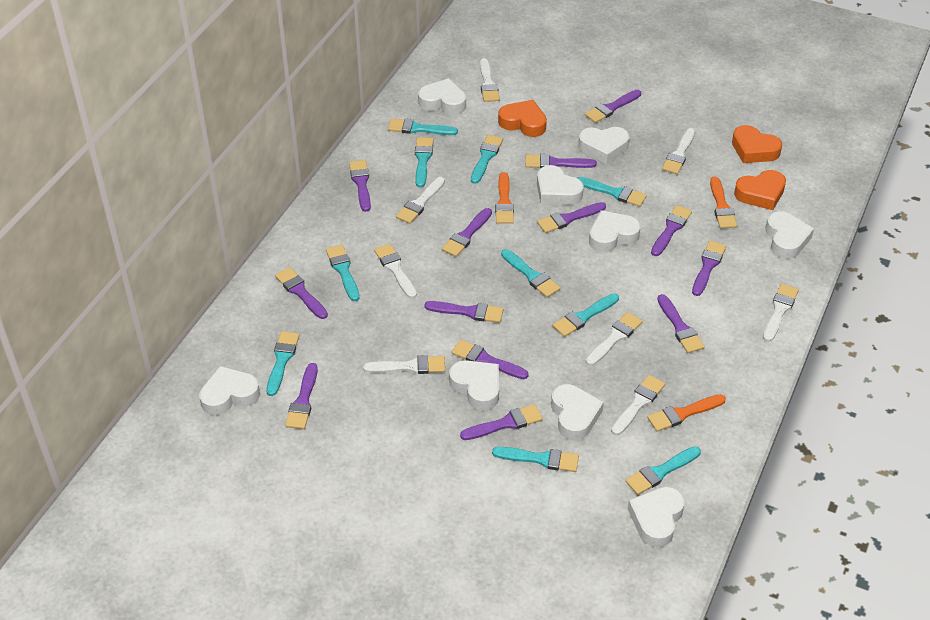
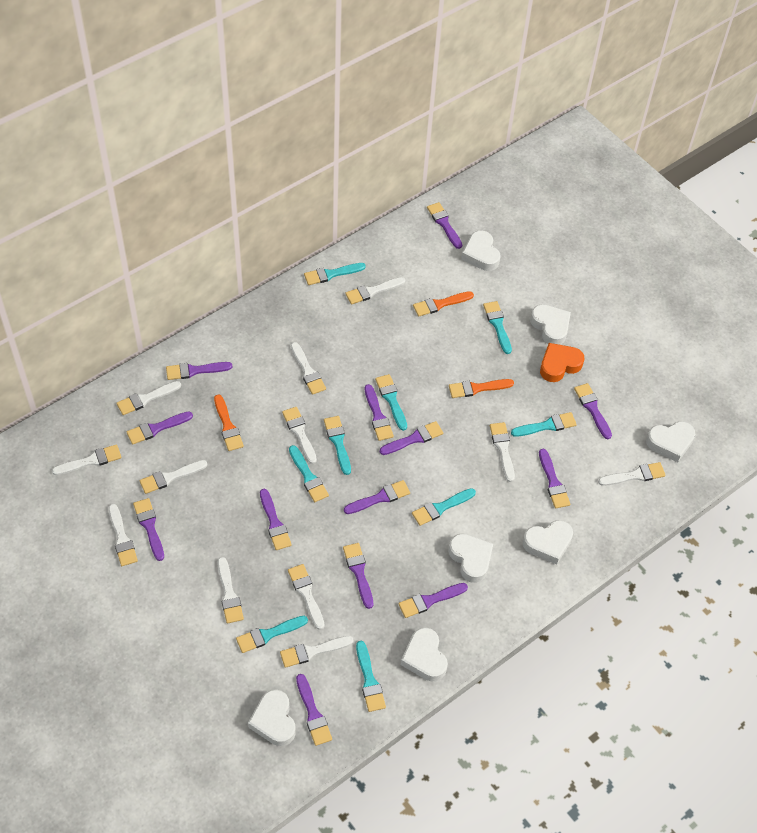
orange heart: 3 -> 1
turquoise brush: 10 -> 9
white brush: 8 -> 12
white heart: 9 -> 7

